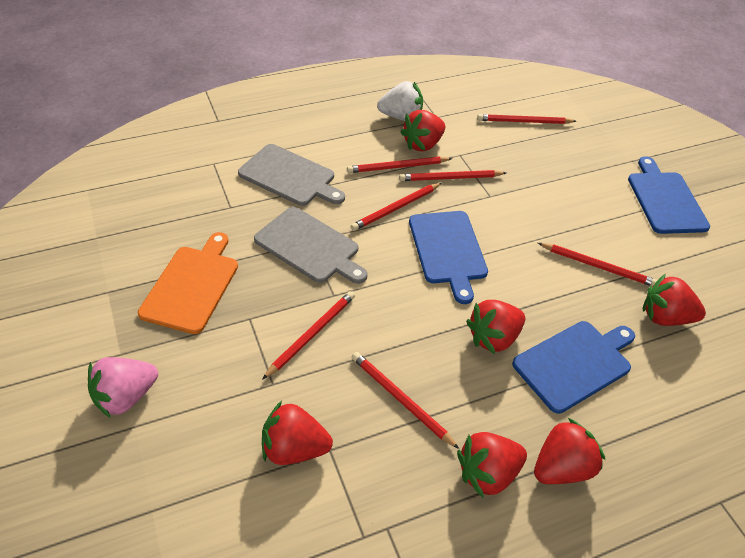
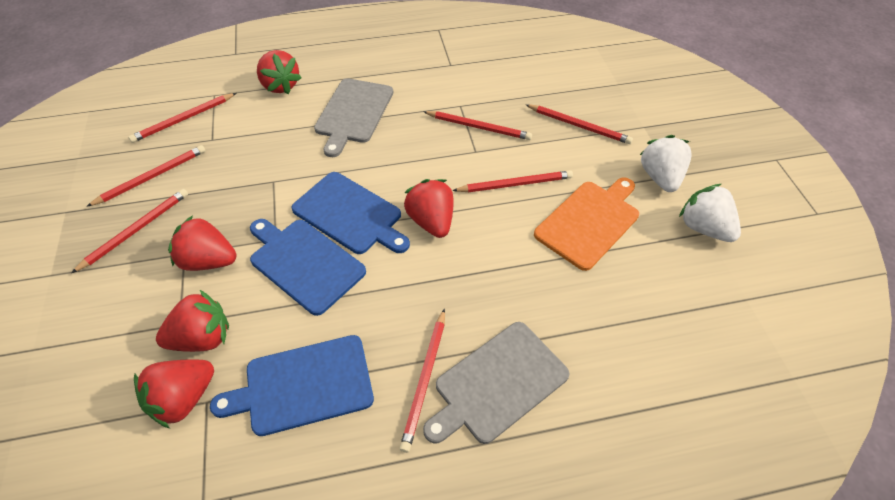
pink strawberry: 1 -> 0
red strawberry: 6 -> 5
white strawberry: 1 -> 2

